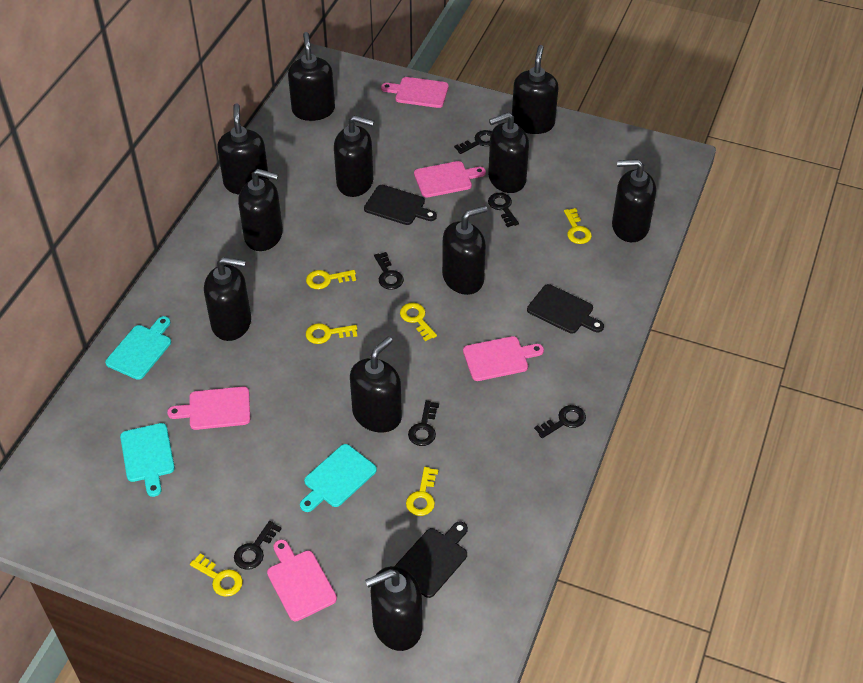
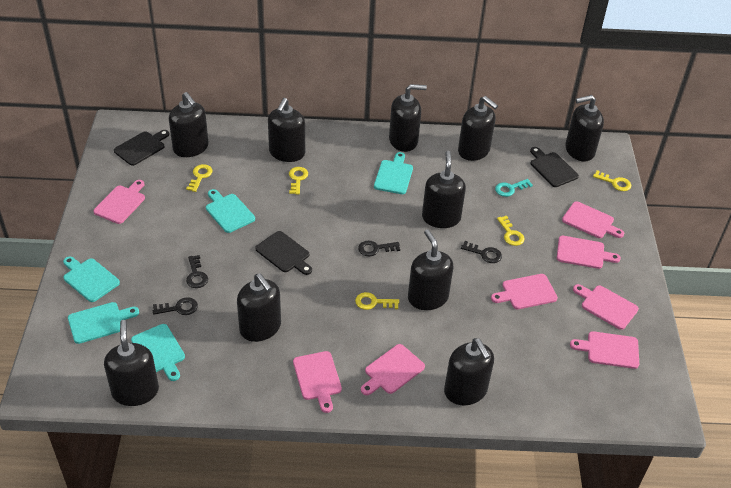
black key: 6 -> 4
black soap dispenser: 11 -> 10
pink cutting board: 5 -> 8
turquoise cutting board: 3 -> 5
turquoise key: 0 -> 1
yellow key: 6 -> 5

